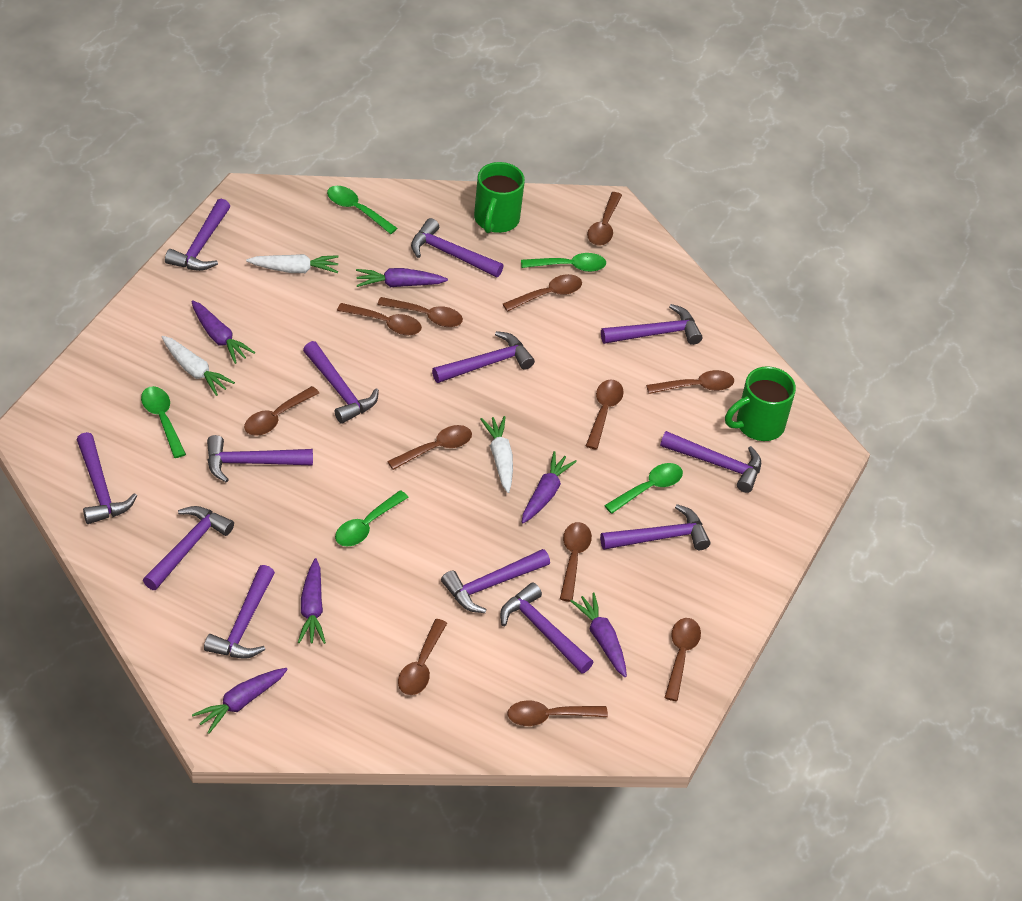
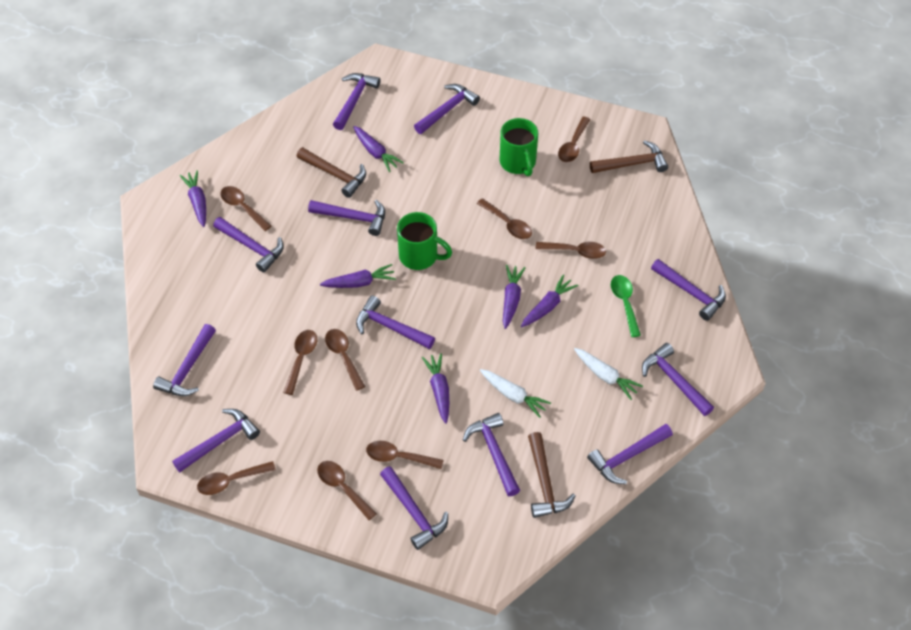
brown hammer: 0 -> 3
brown spoon: 12 -> 9
green spoon: 5 -> 1
purple hammer: 13 -> 12
white carrot: 3 -> 2

